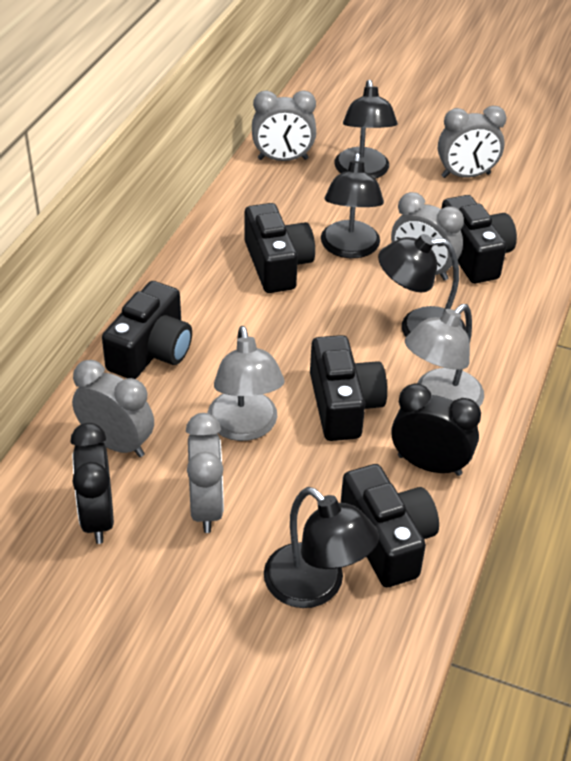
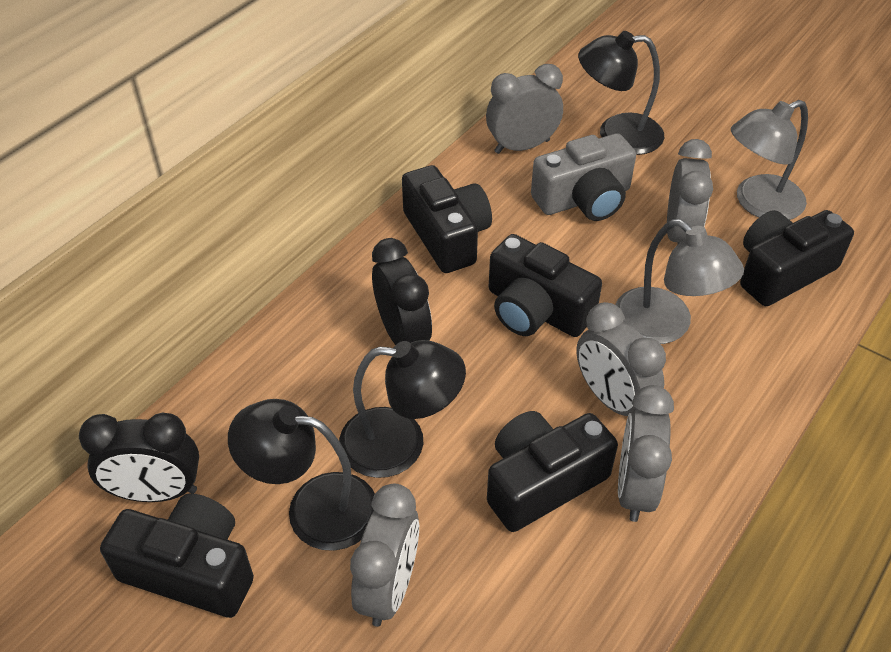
black lamp: 4 -> 3
grey camera: 0 -> 1

